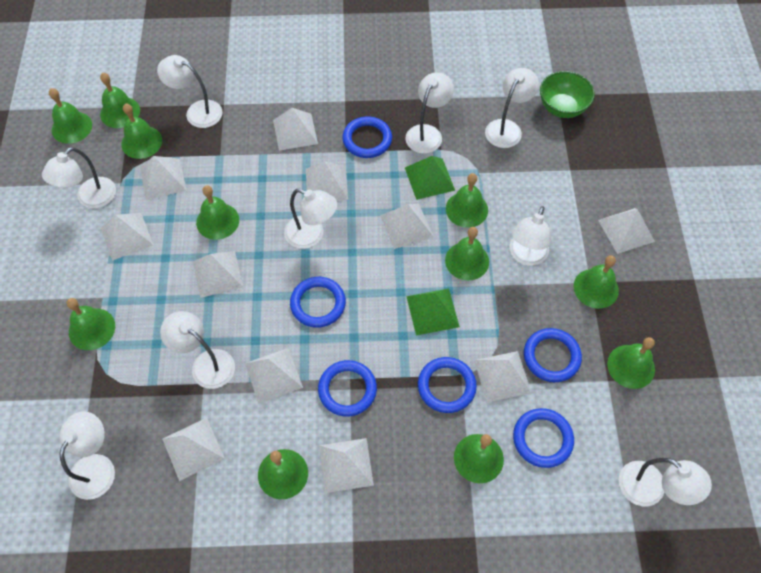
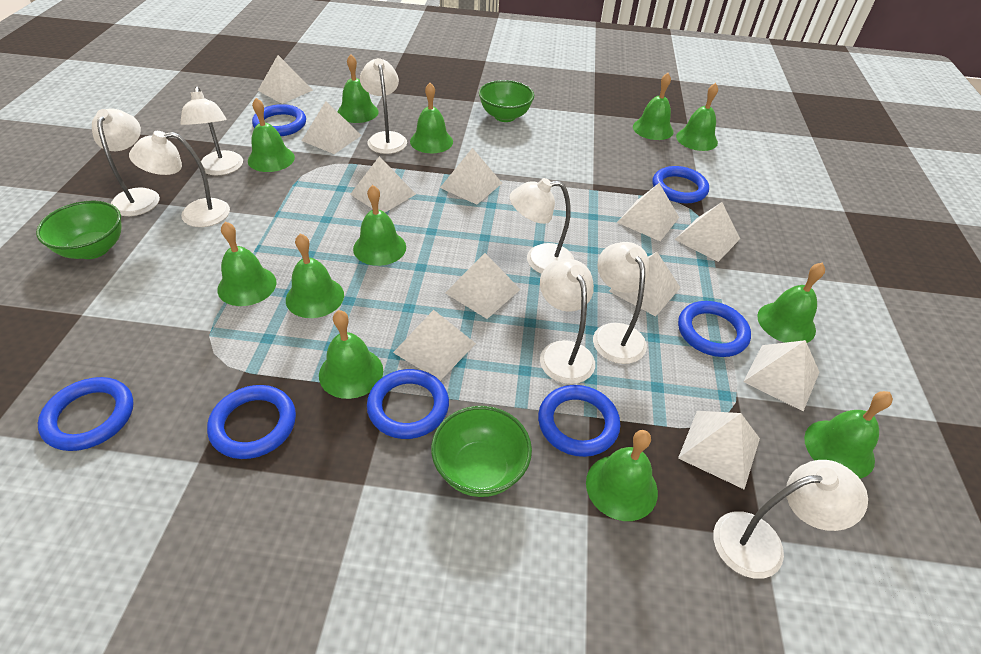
blue ring: 6 -> 7
green bell: 11 -> 12
green bowl: 1 -> 3
green pyramid: 2 -> 0
white lamp: 9 -> 8

